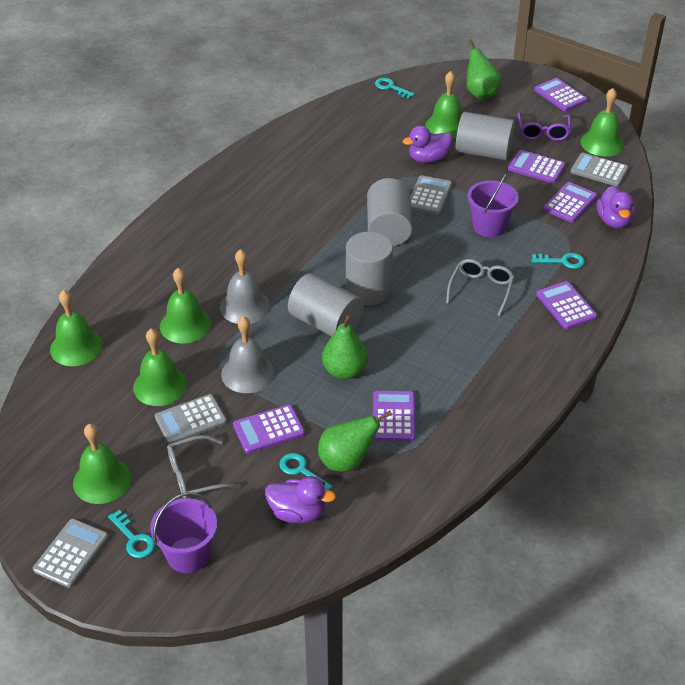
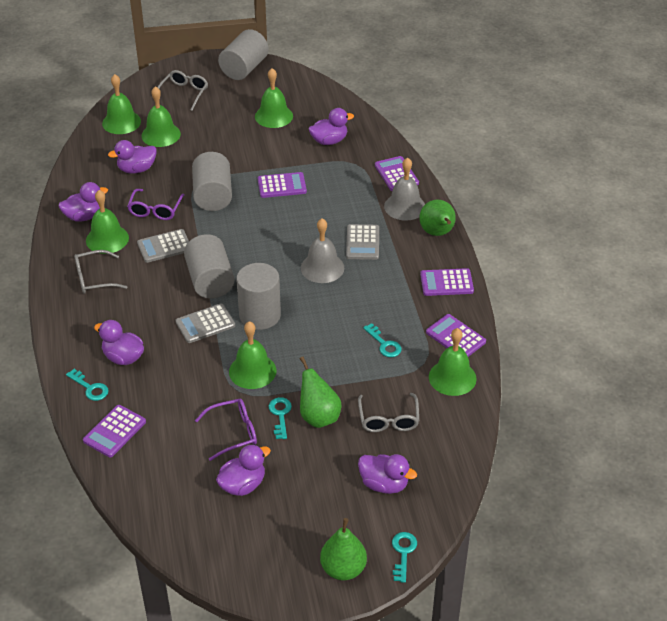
grey calculator: 4 -> 3
grey glasses: 2 -> 3
purple bucket: 2 -> 0
purple calculator: 6 -> 5
purple duck: 3 -> 6
purple glasses: 1 -> 2

